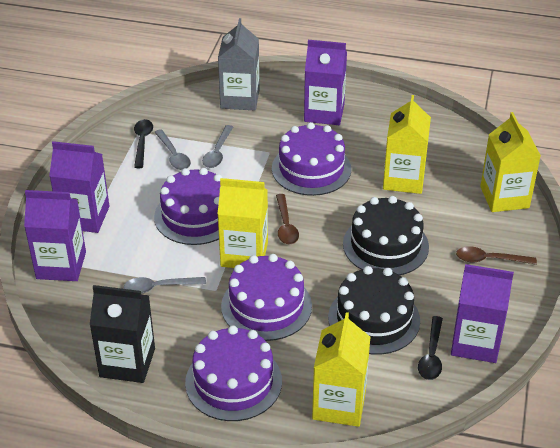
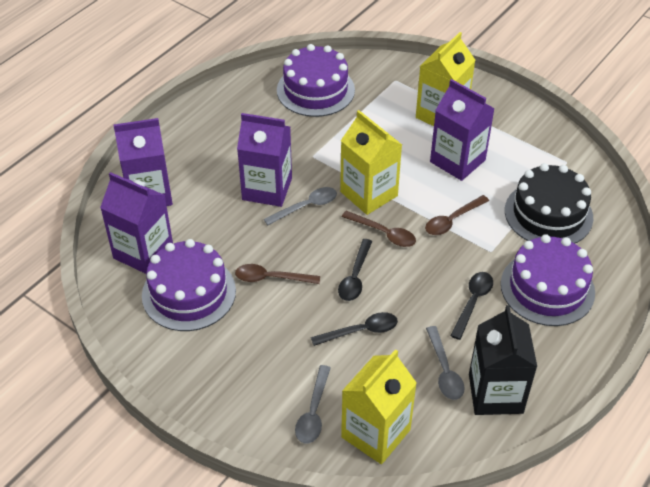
black cake: 2 -> 1
black spoon: 2 -> 3
brown spoon: 2 -> 3
grey carton: 1 -> 0
purple cake: 4 -> 3
yellow carton: 4 -> 3

